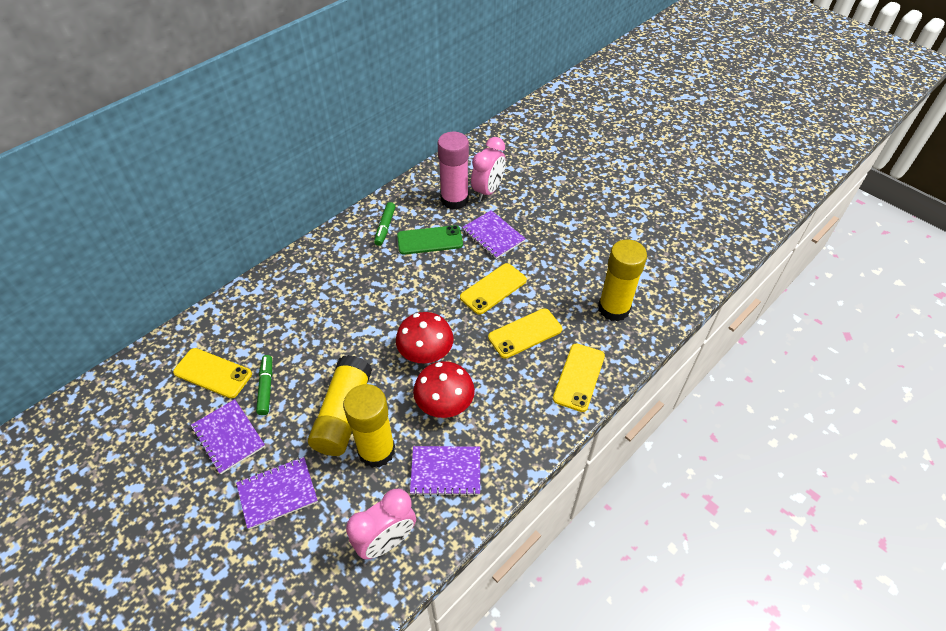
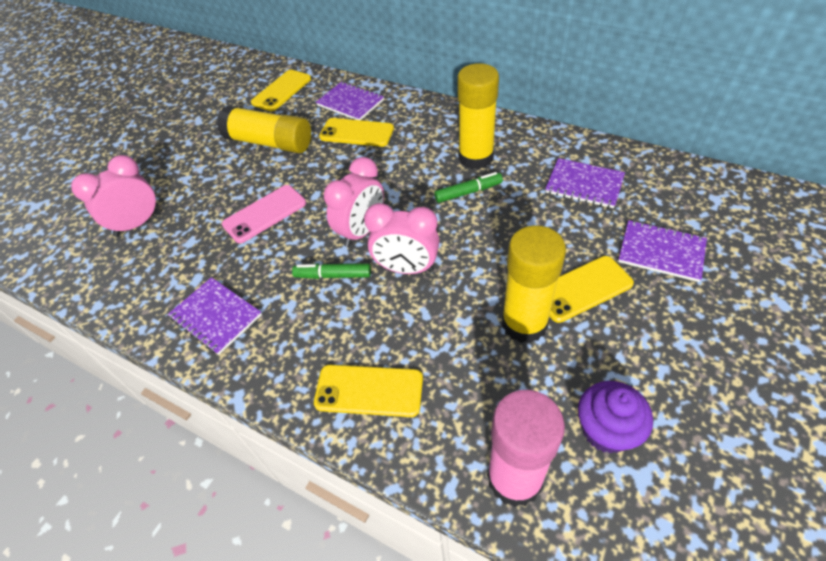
green phone: 1 -> 0
pink clock: 2 -> 3
pink phone: 0 -> 1
purple cupcake: 0 -> 1
red mushroom: 2 -> 0

